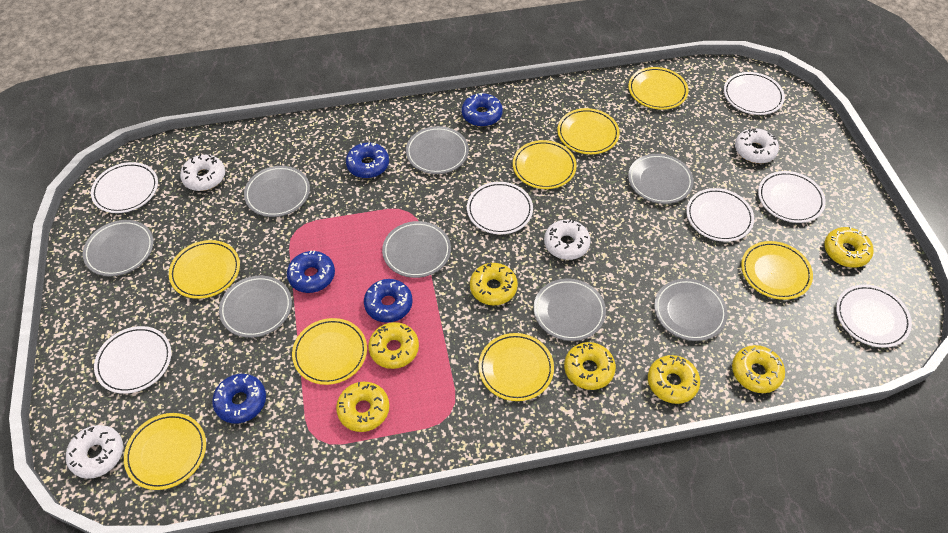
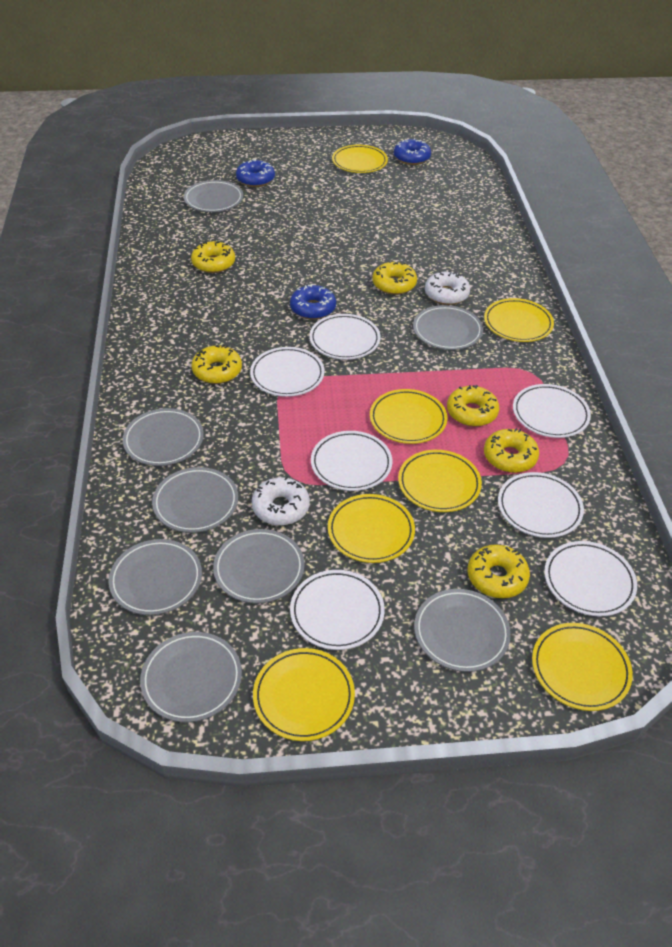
blue donut: 5 -> 3
white donut: 4 -> 2
yellow donut: 7 -> 6
yellow plate: 8 -> 7

